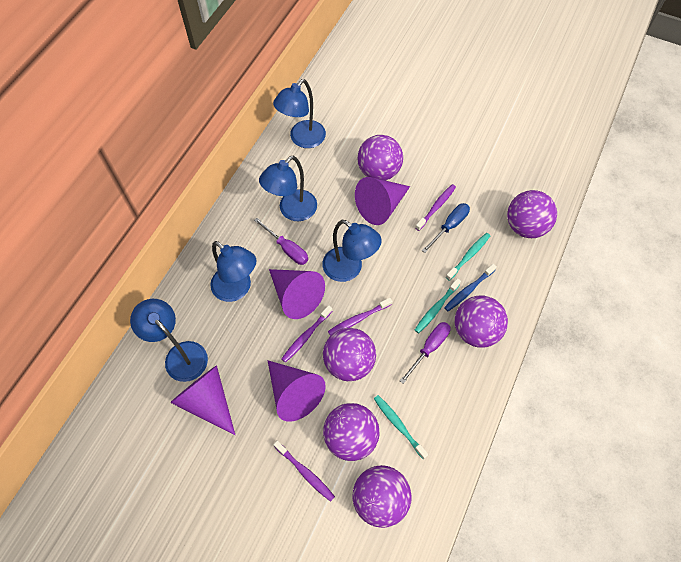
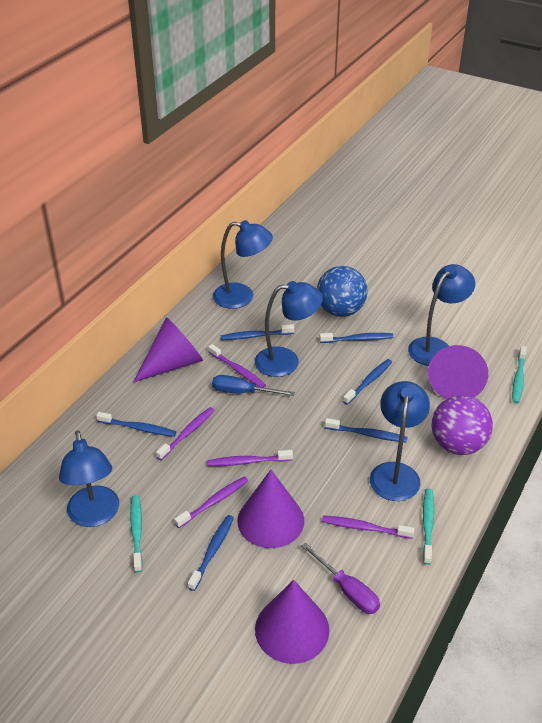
blue ball: 0 -> 1
blue toothbrush: 1 -> 6
purple ball: 6 -> 1
purple screwdriver: 2 -> 1
purple toothbrush: 4 -> 5

